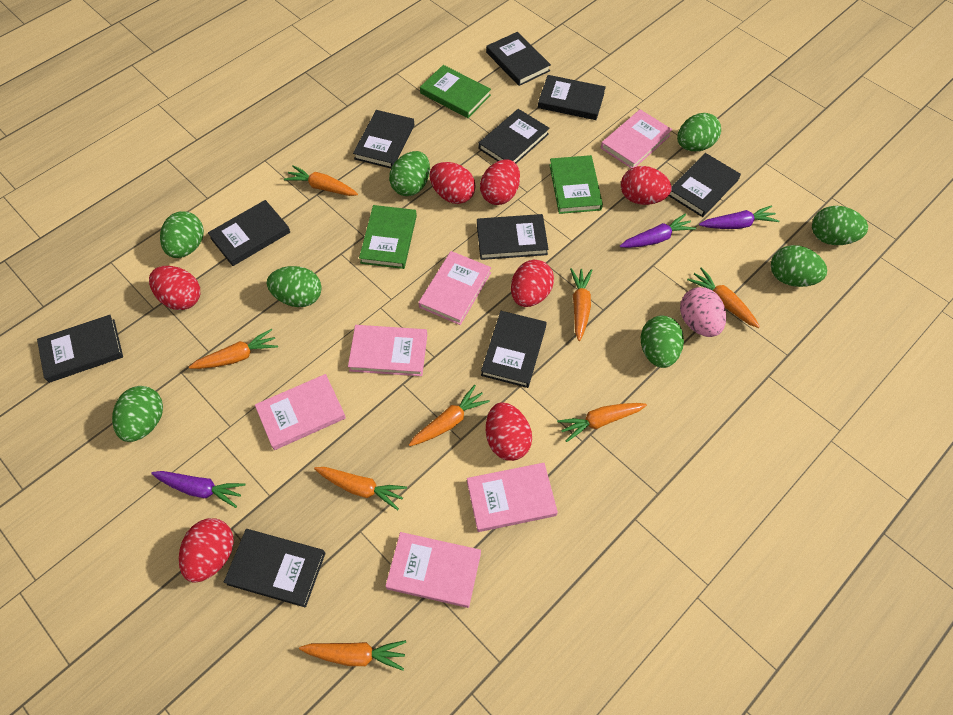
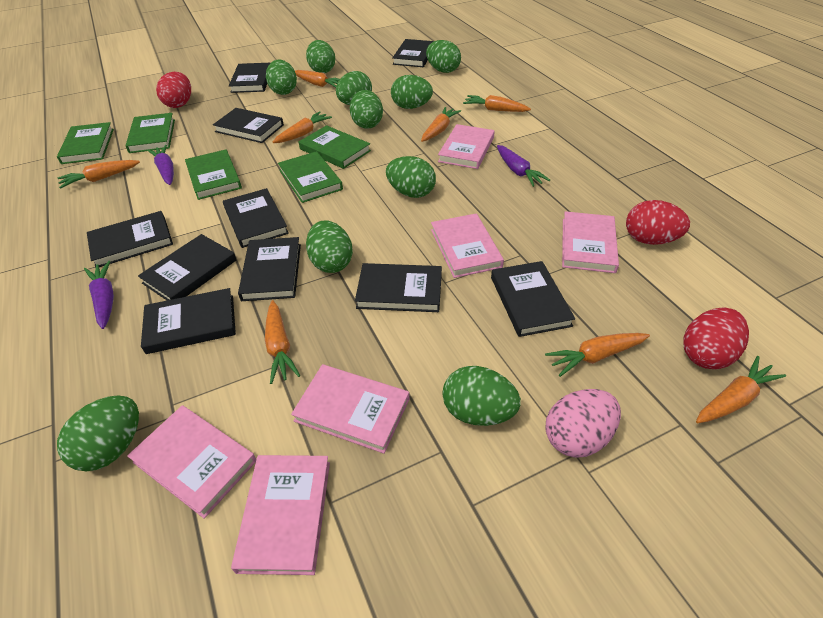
green book: 3 -> 5
green egg: 8 -> 10
red egg: 7 -> 3

